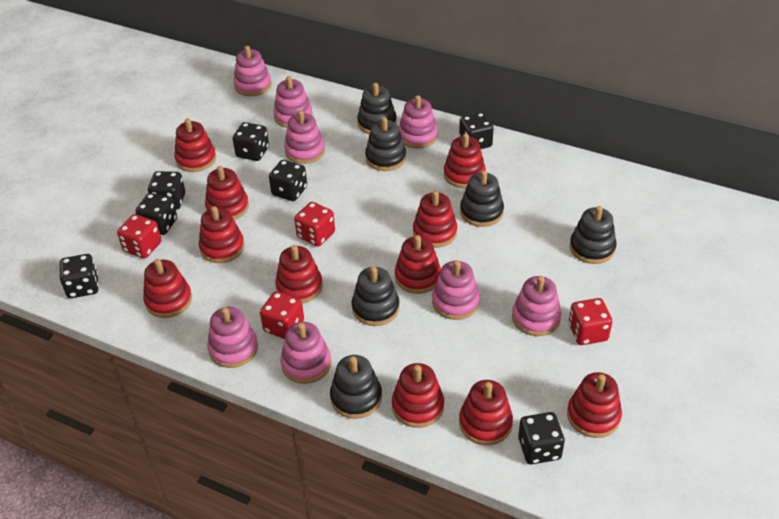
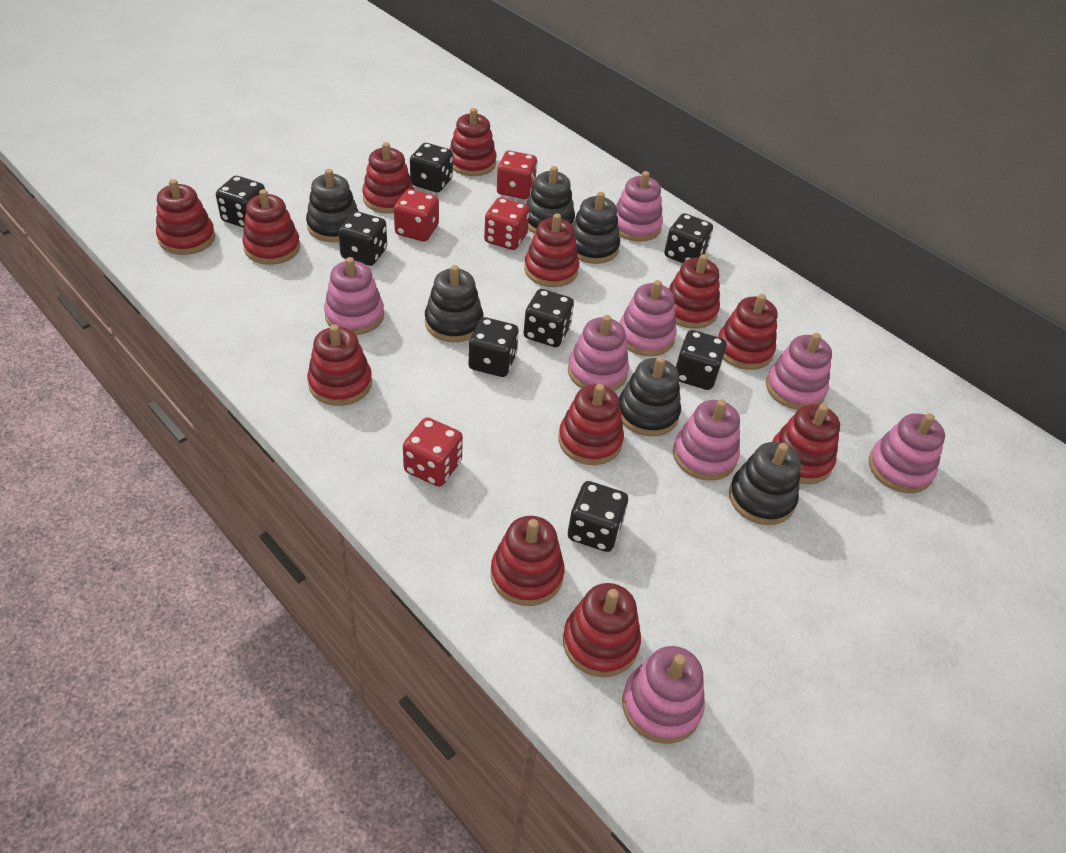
black dice: 7 -> 8
red stacking toy: 11 -> 12

